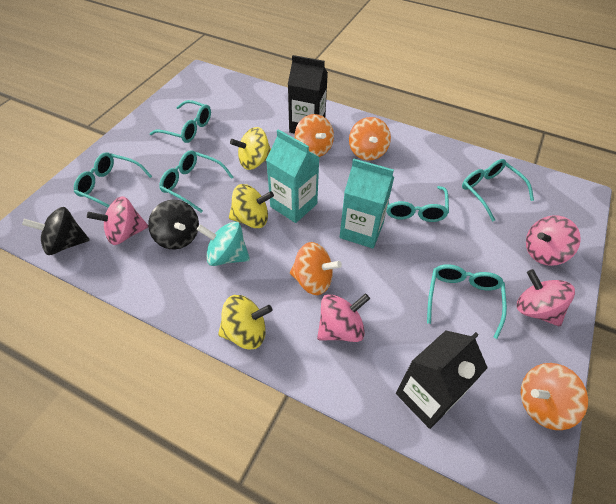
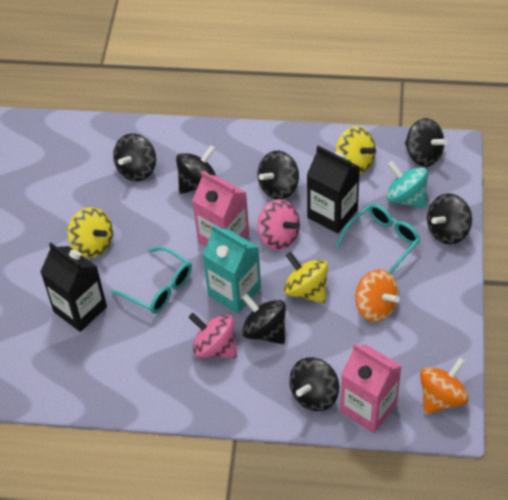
black spinning top: 2 -> 7
orange spinning top: 4 -> 2
pink carton: 0 -> 2
pink spinning top: 4 -> 2
turquoise carton: 2 -> 1
turquoise glasses: 6 -> 2

